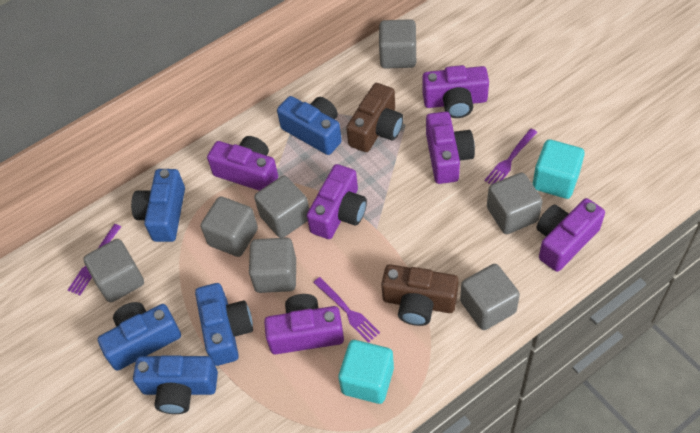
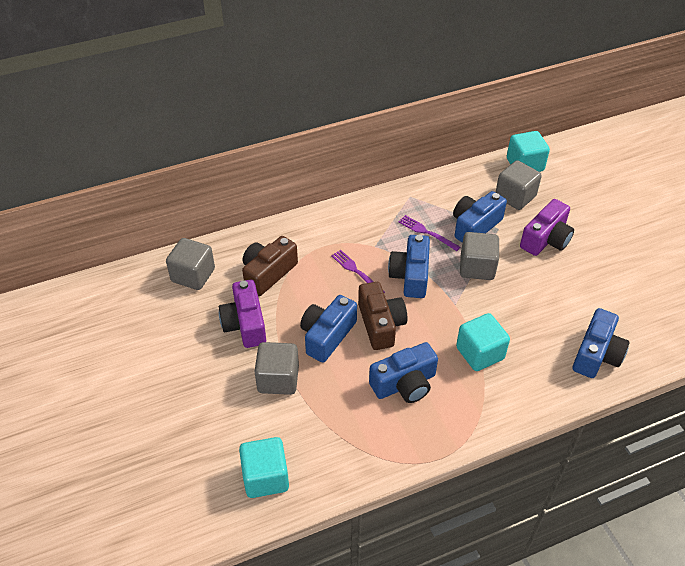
grey cube: 7 -> 4
purple camera: 6 -> 2
purple fork: 3 -> 2
turquoise cube: 2 -> 3

